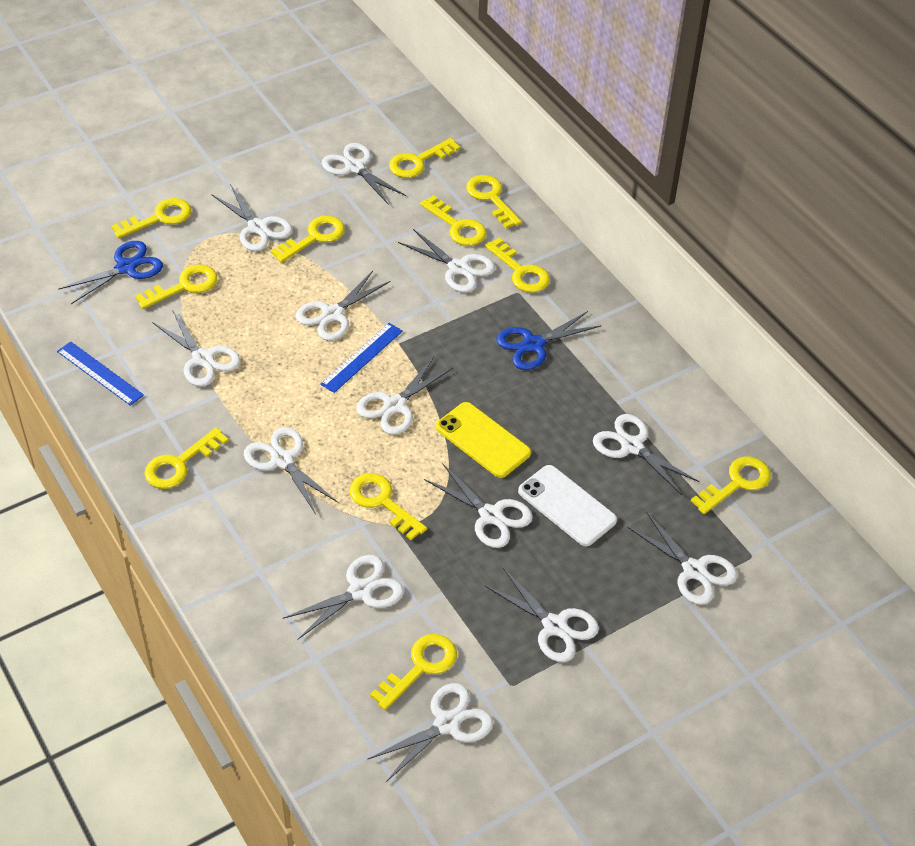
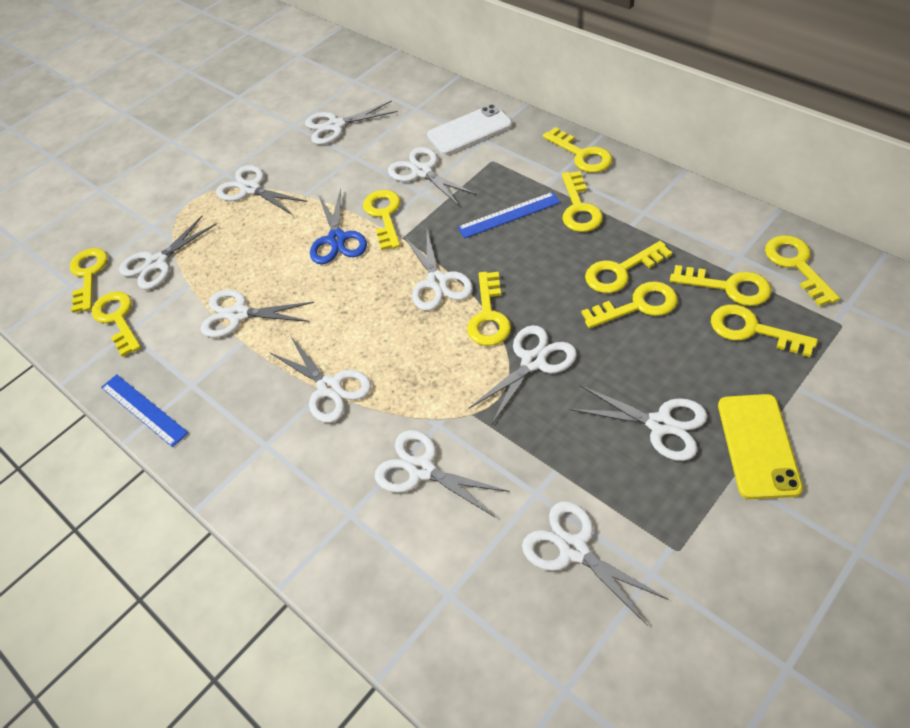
blue scissors: 2 -> 1
white scissors: 13 -> 11

